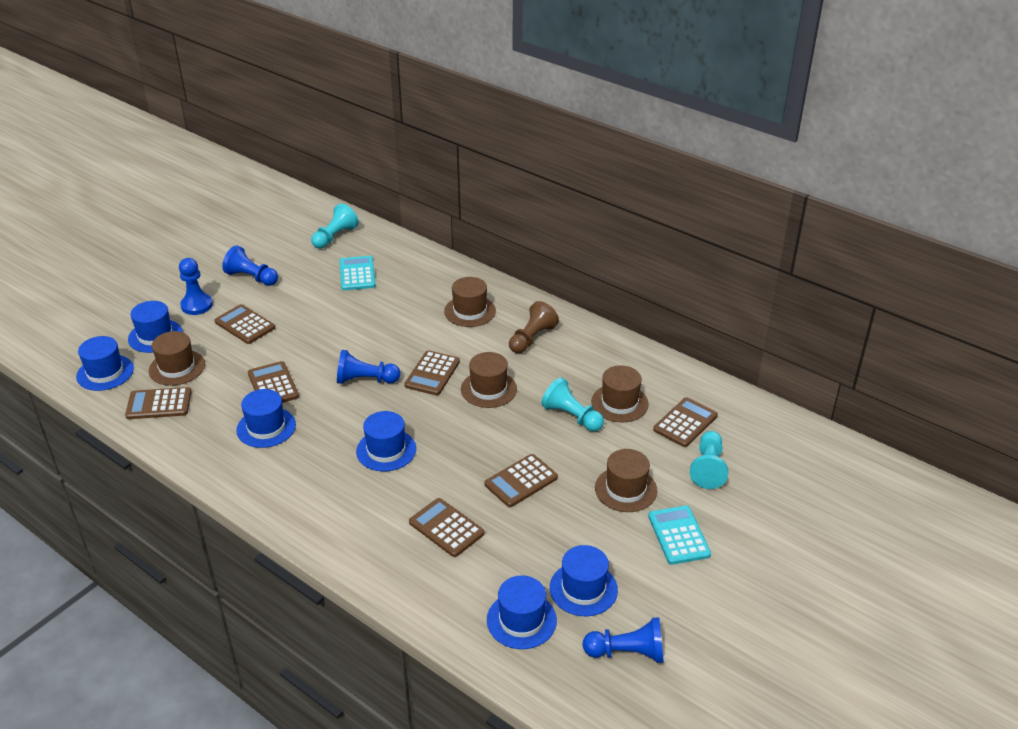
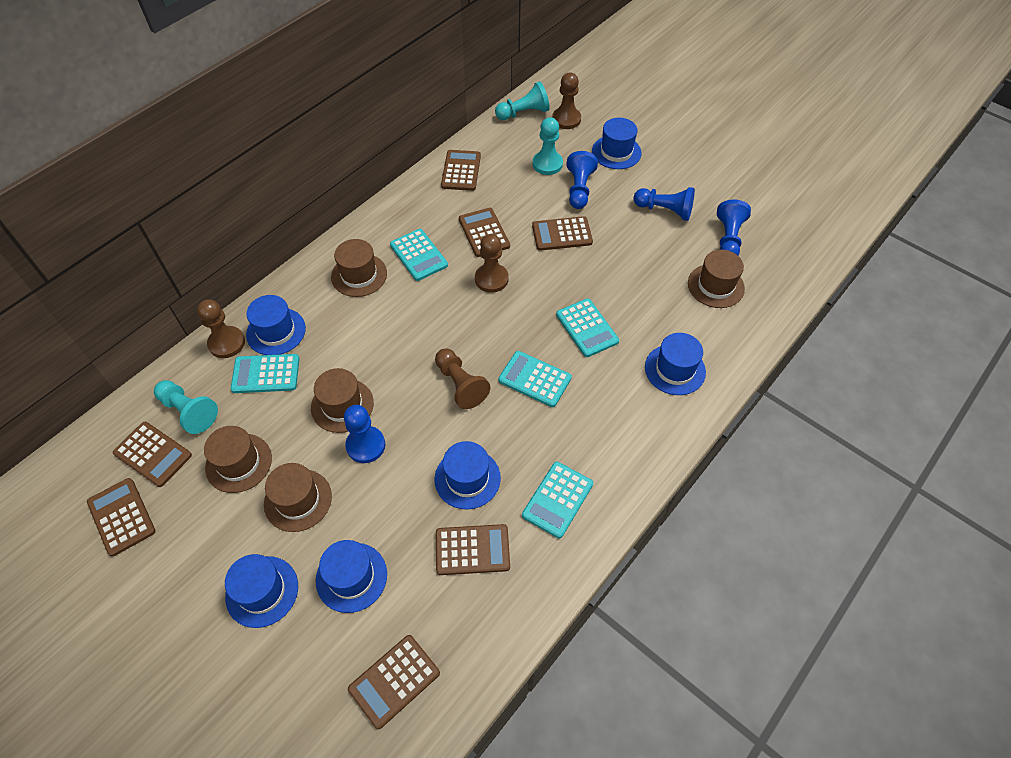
brown pawn: 1 -> 4
turquoise calculator: 2 -> 5

